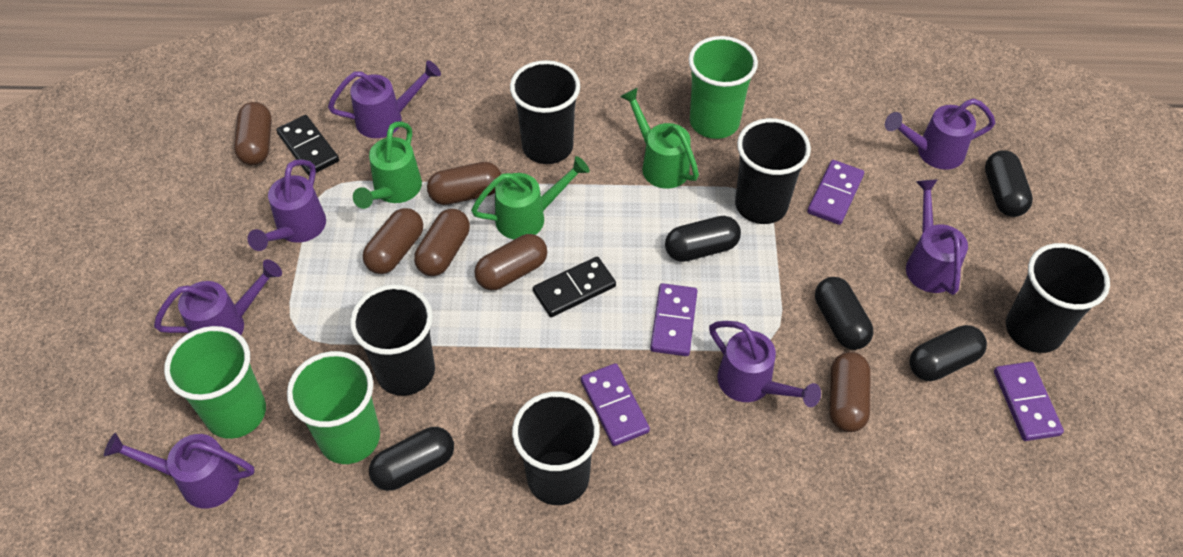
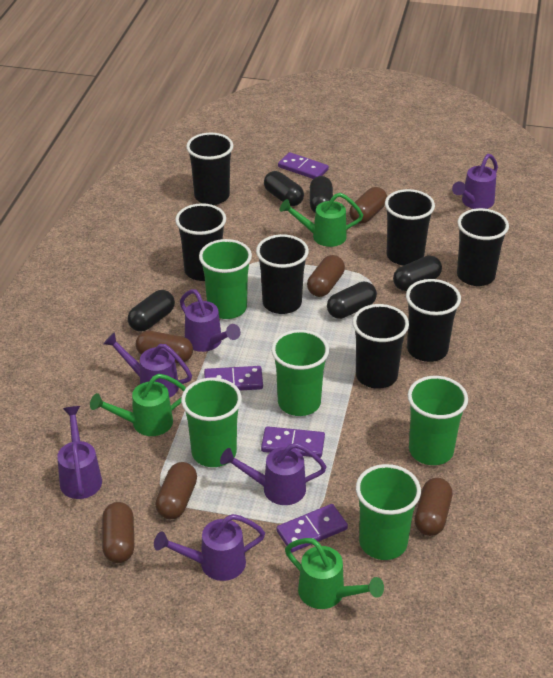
black cup: 5 -> 7
black domino: 2 -> 0
green cup: 3 -> 5
purple watering can: 7 -> 6

